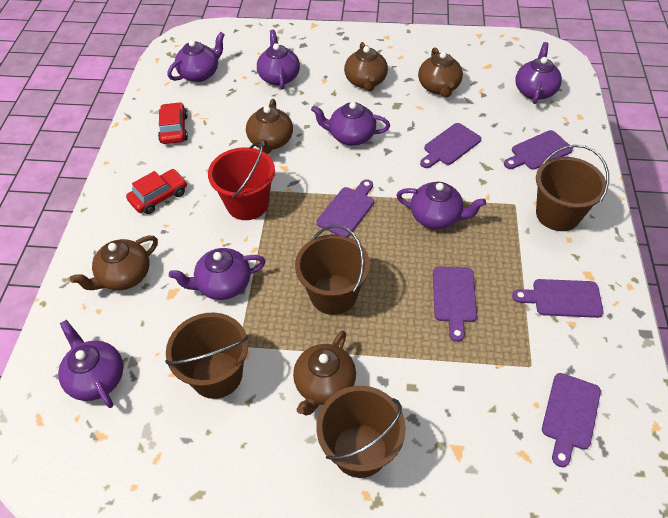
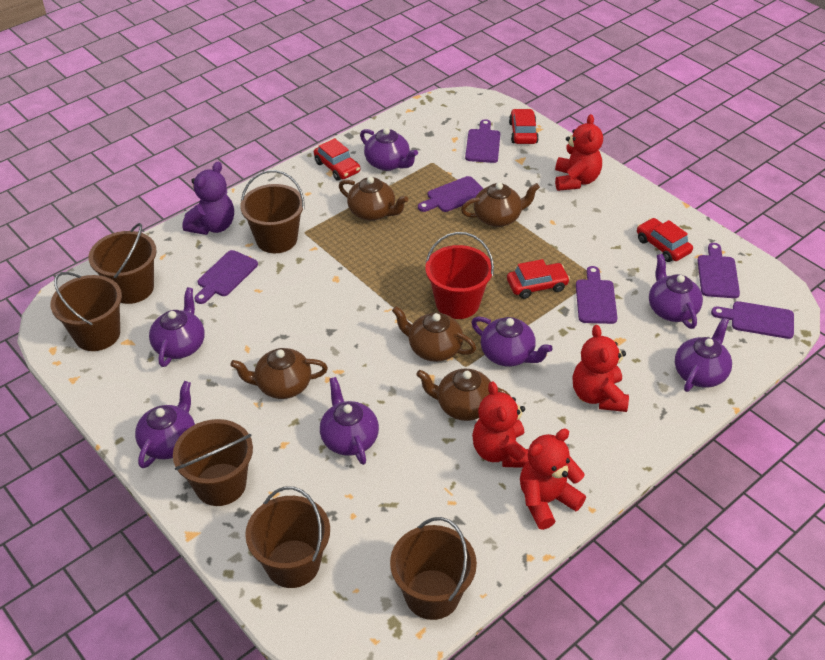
brown bucket: 4 -> 6
purple teddy bear: 0 -> 1
red car: 2 -> 4
red teddy bear: 0 -> 4

